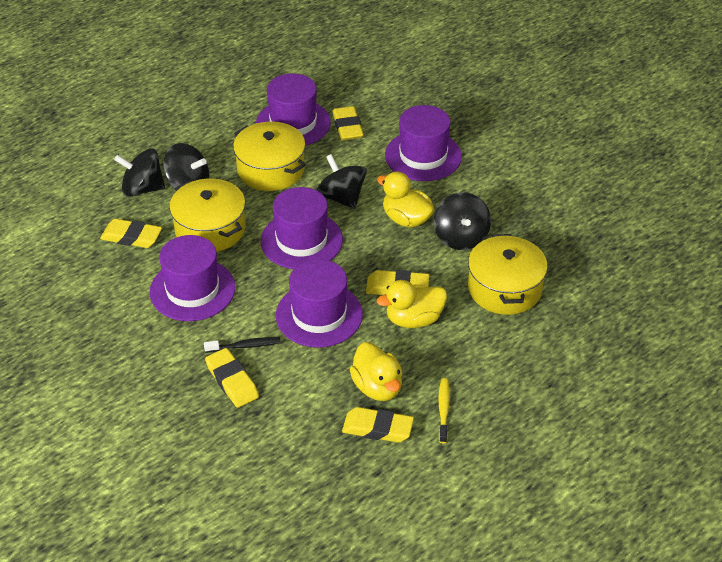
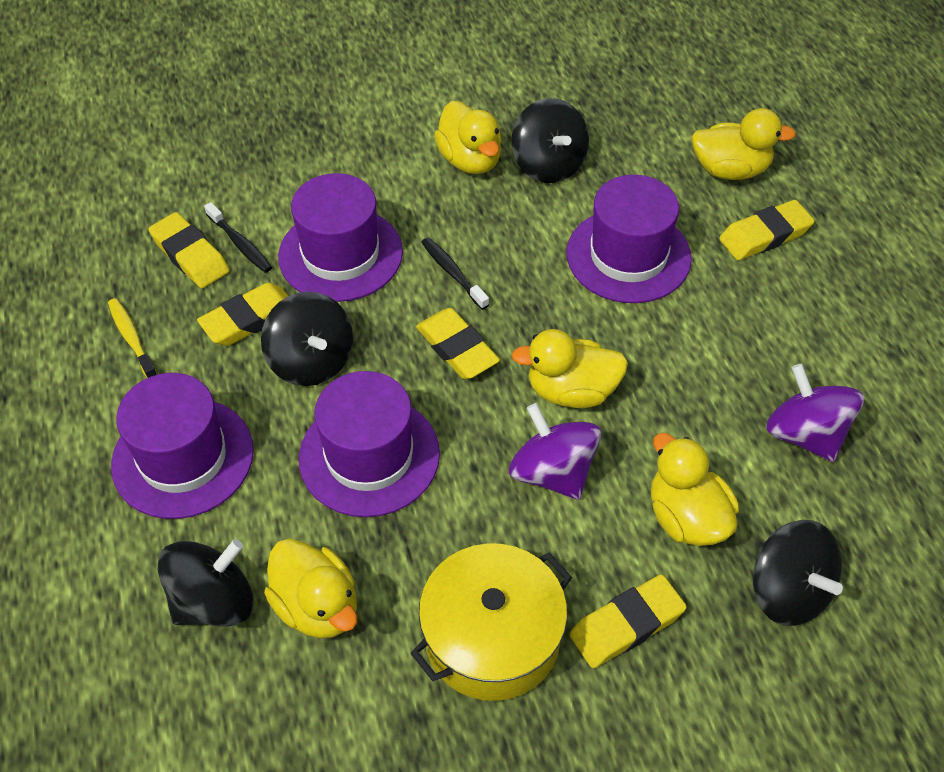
black toothbrush: 1 -> 2
purple hat: 5 -> 4
purple spinning top: 0 -> 2
yellow duck: 3 -> 5
yellow pot: 3 -> 1

